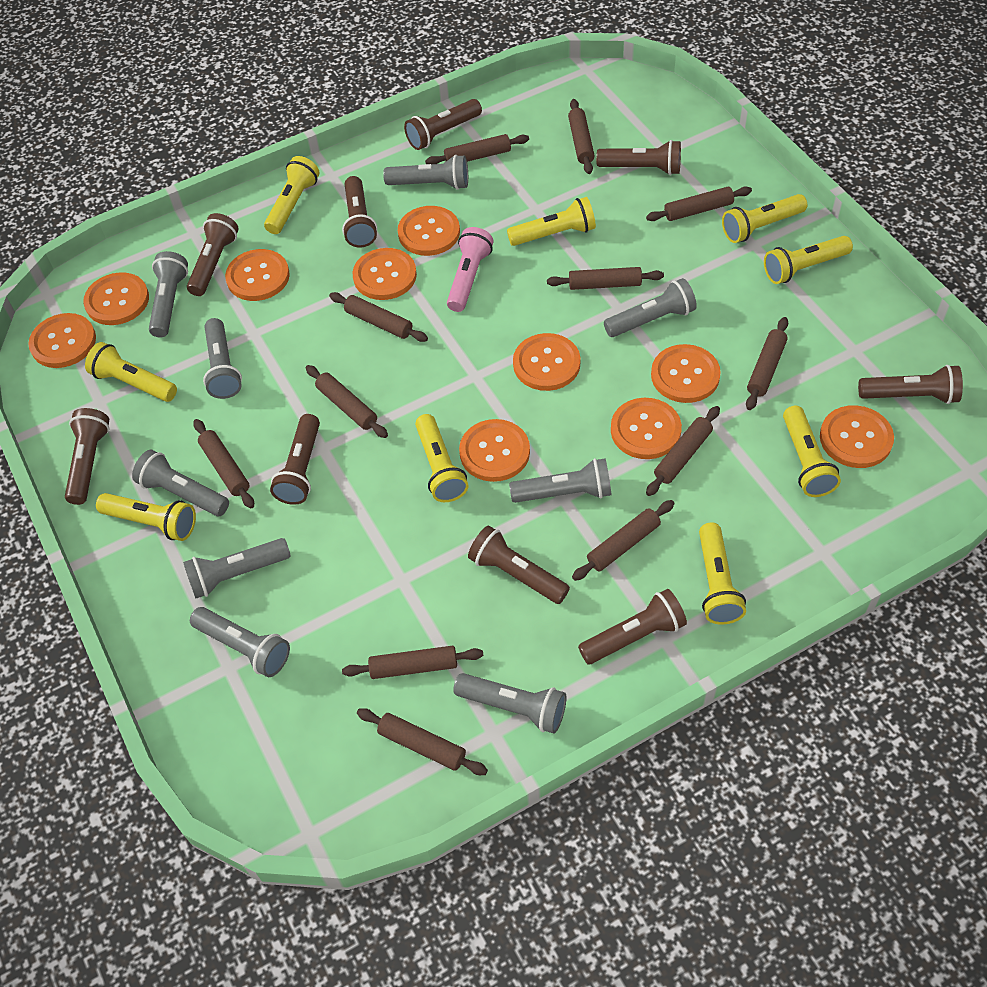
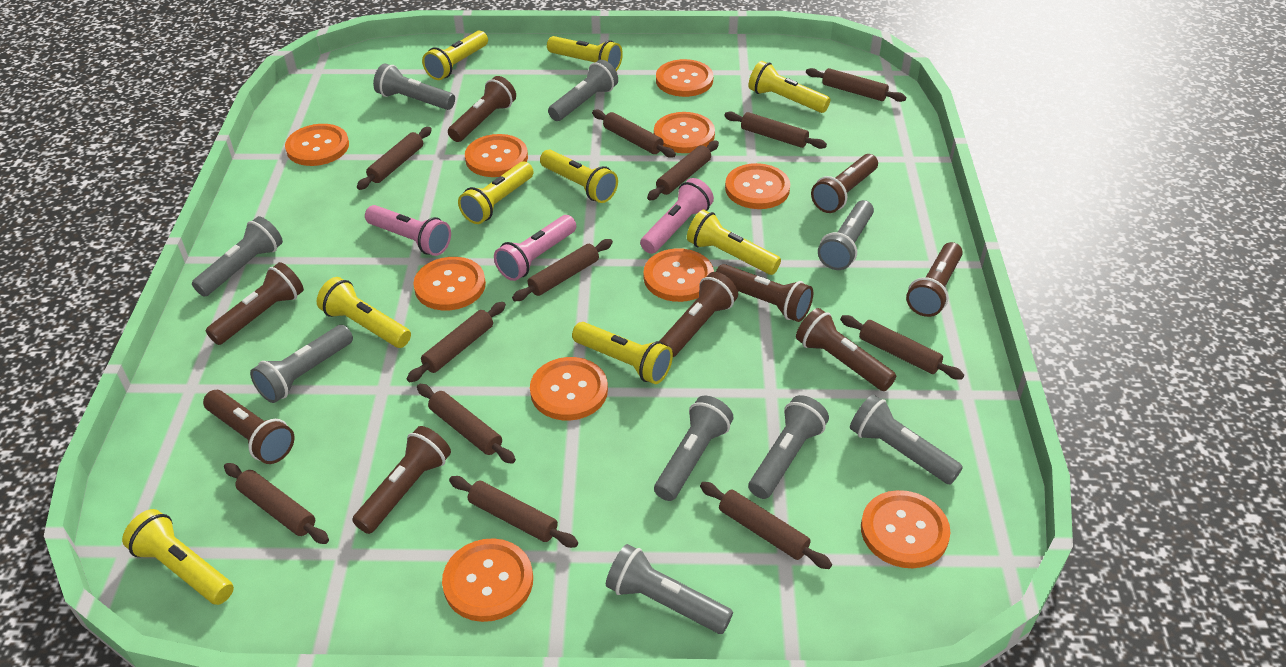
pink flashlight: 1 -> 3

